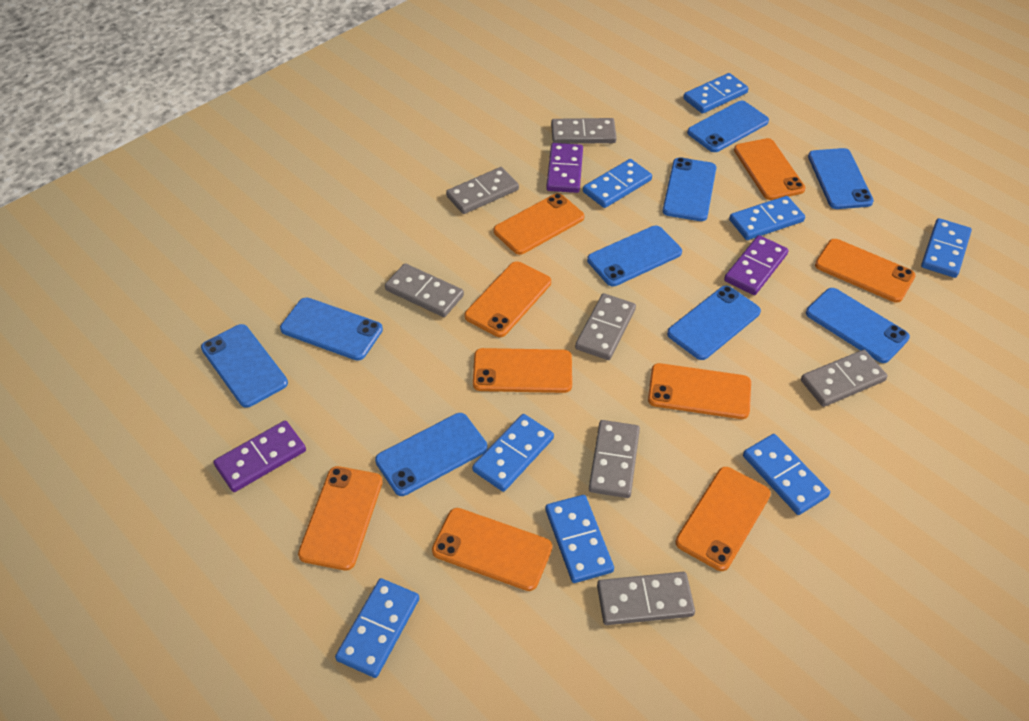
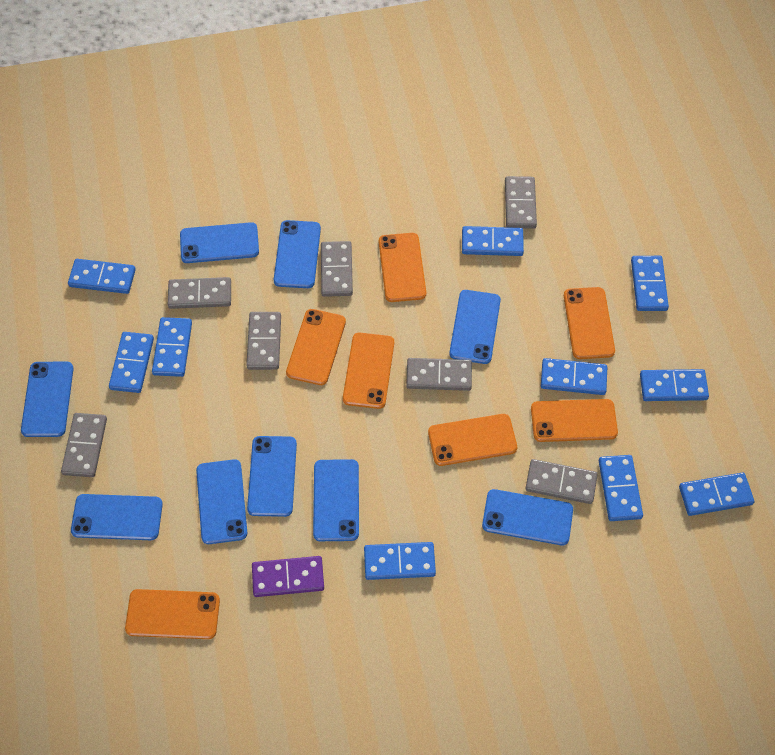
blue domino: 8 -> 10
orange phone: 9 -> 7
purple domino: 3 -> 1

